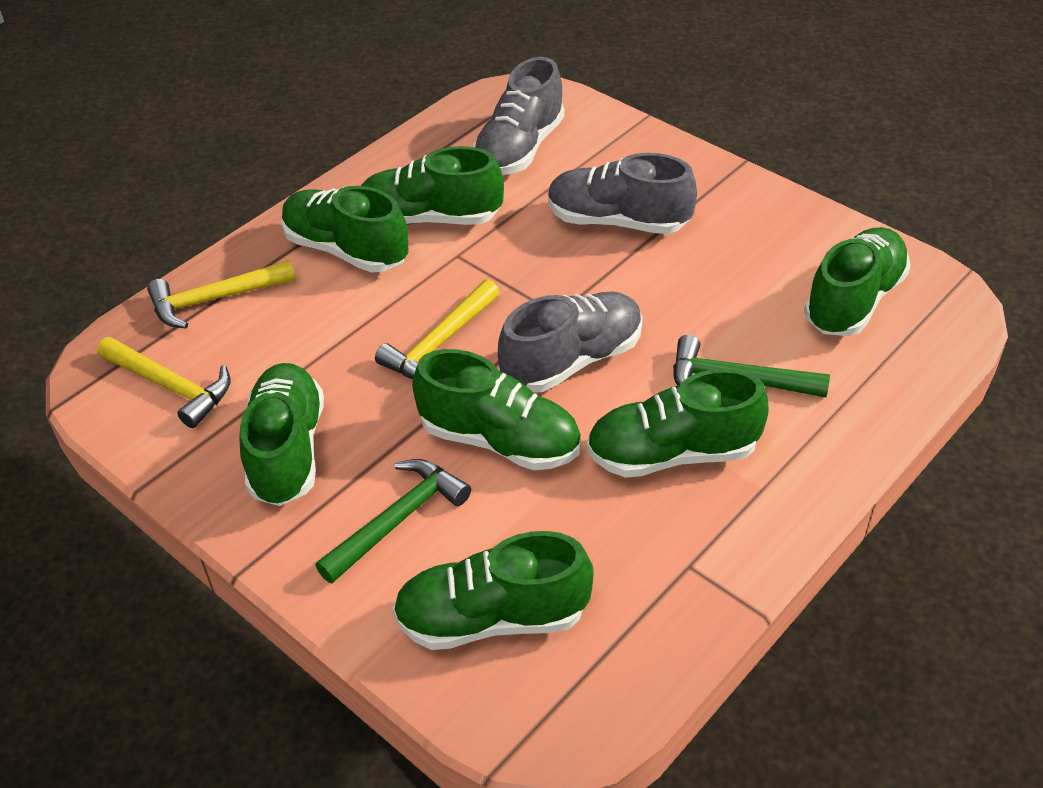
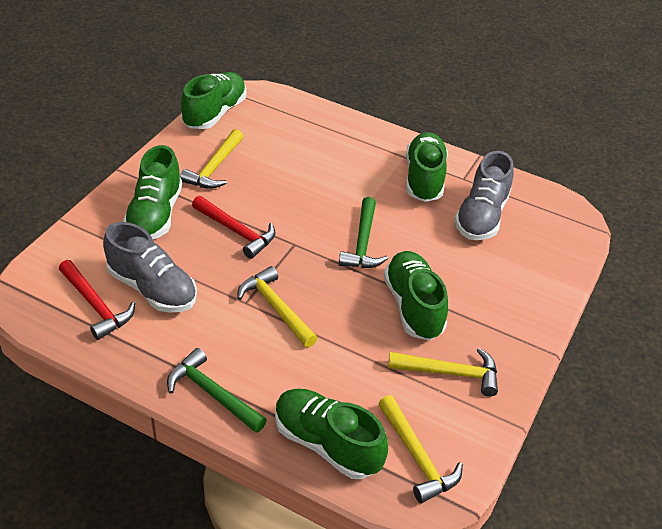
green shoe: 7 -> 5
grey shoe: 3 -> 2
red hammer: 0 -> 2
yellow hammer: 3 -> 4

